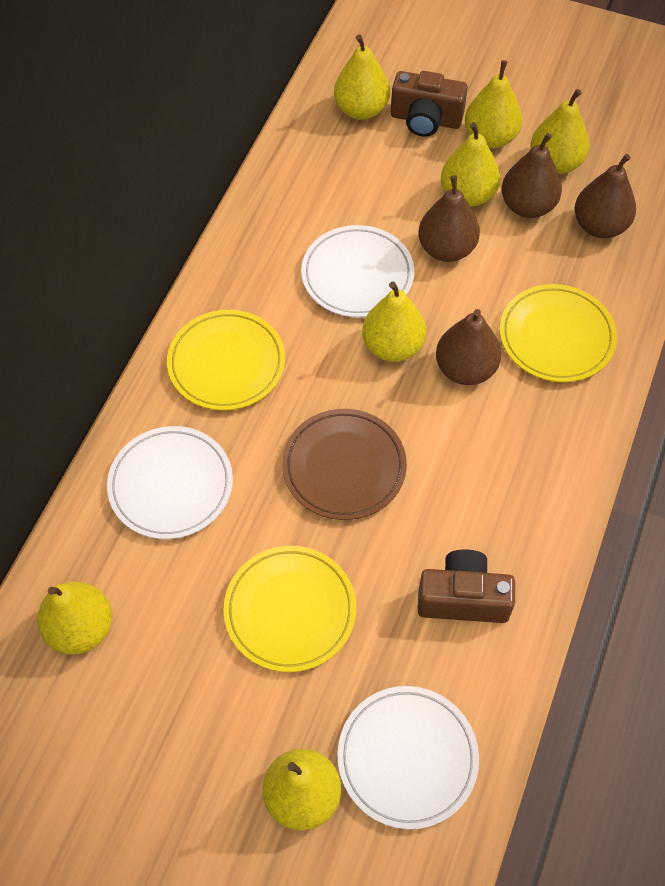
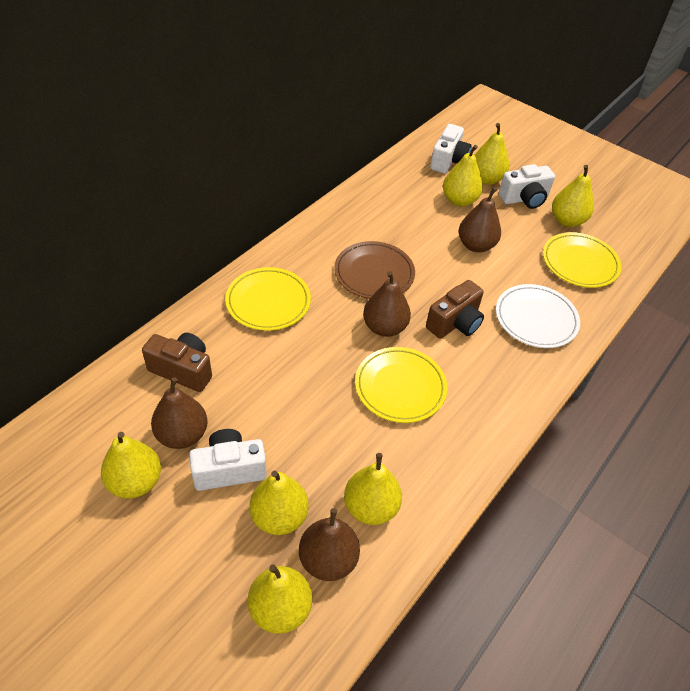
white camera: 0 -> 3
white plate: 3 -> 1

